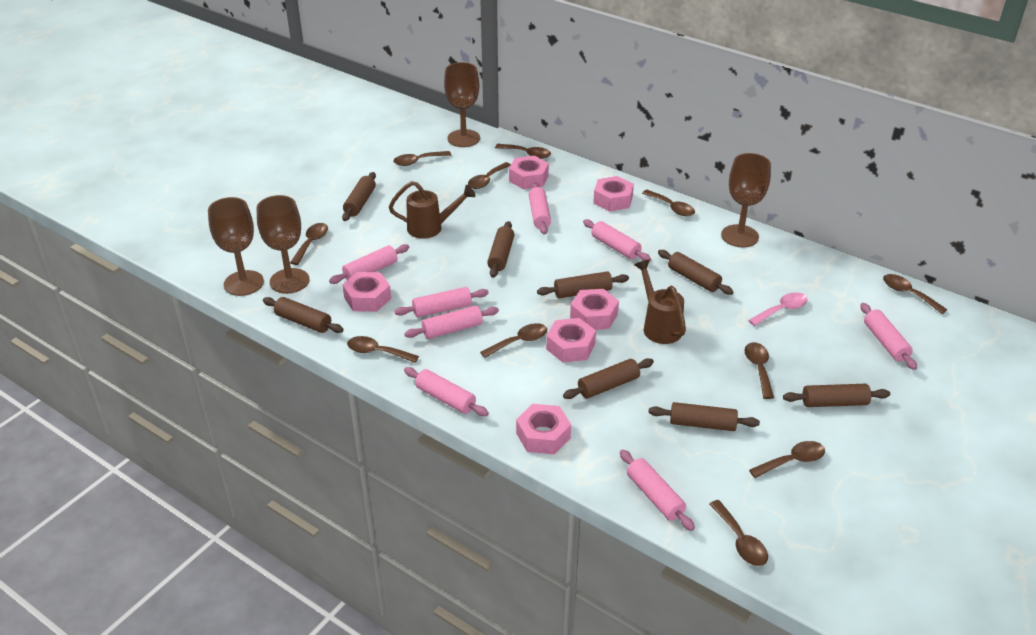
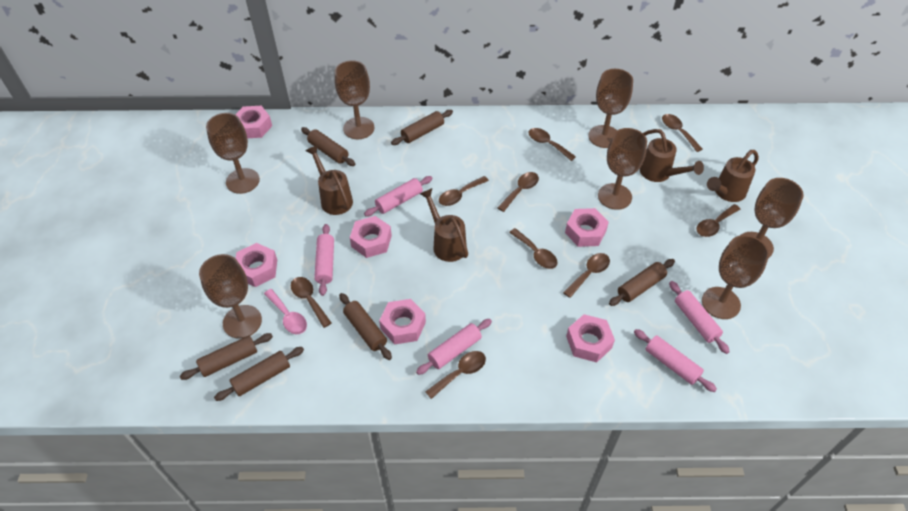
brown goblet: 4 -> 7
brown rolling pin: 8 -> 6
brown spoon: 11 -> 9
brown watering can: 2 -> 4
pink rolling pin: 8 -> 5

